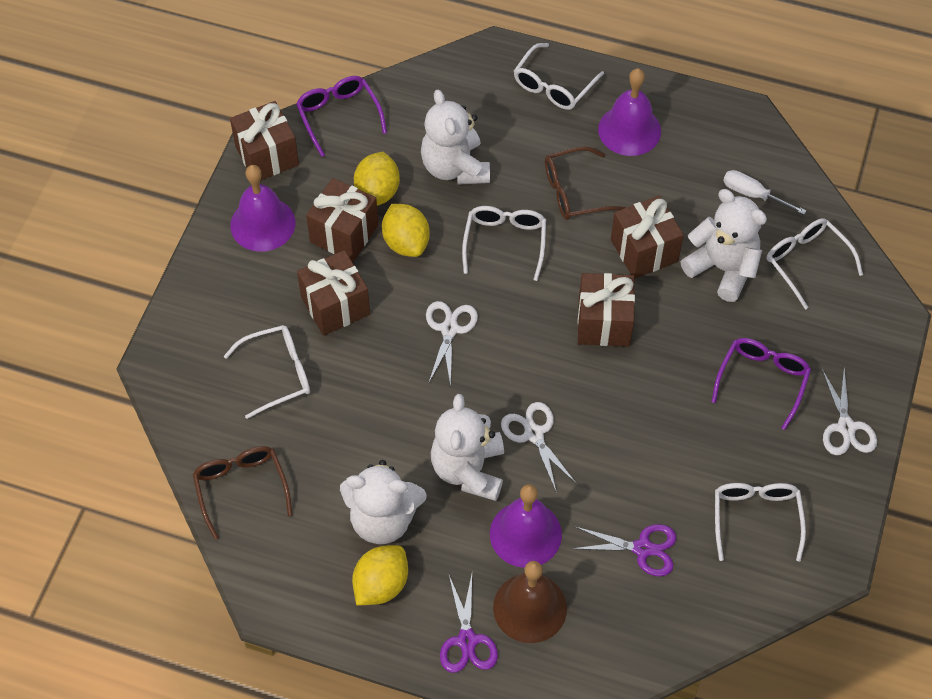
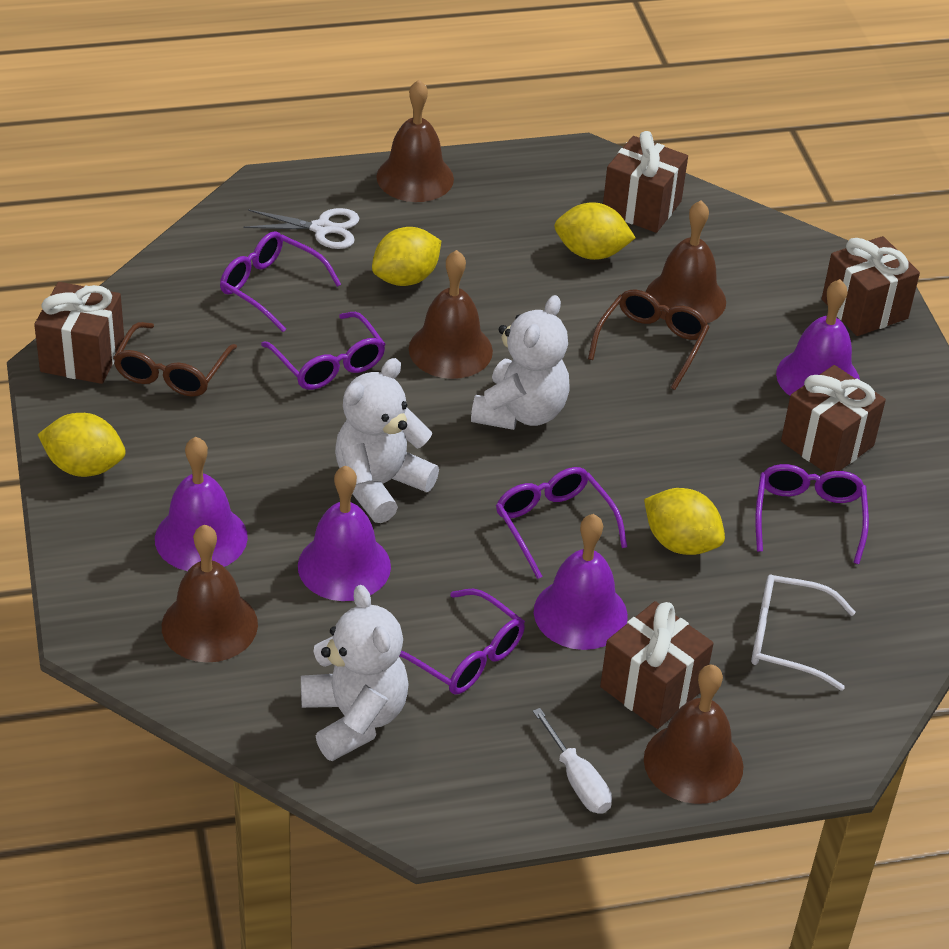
brown bell: 1 -> 5
purple bell: 3 -> 4
purple glasses: 2 -> 5
purple scissors: 2 -> 0
white glasses: 5 -> 1
white scissors: 3 -> 1
white teddy bear: 4 -> 3
yellow lemon: 3 -> 4

